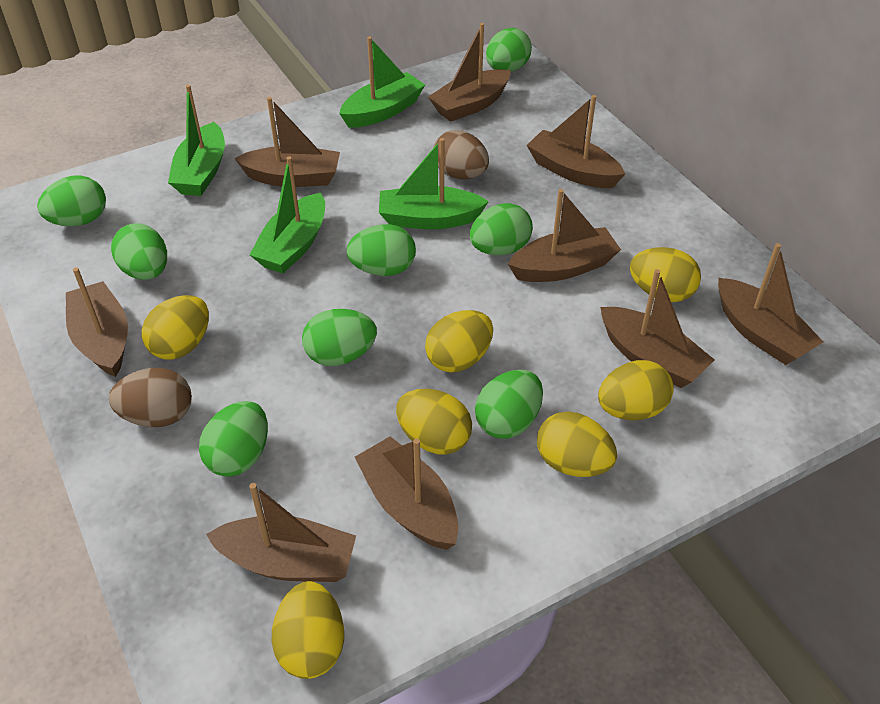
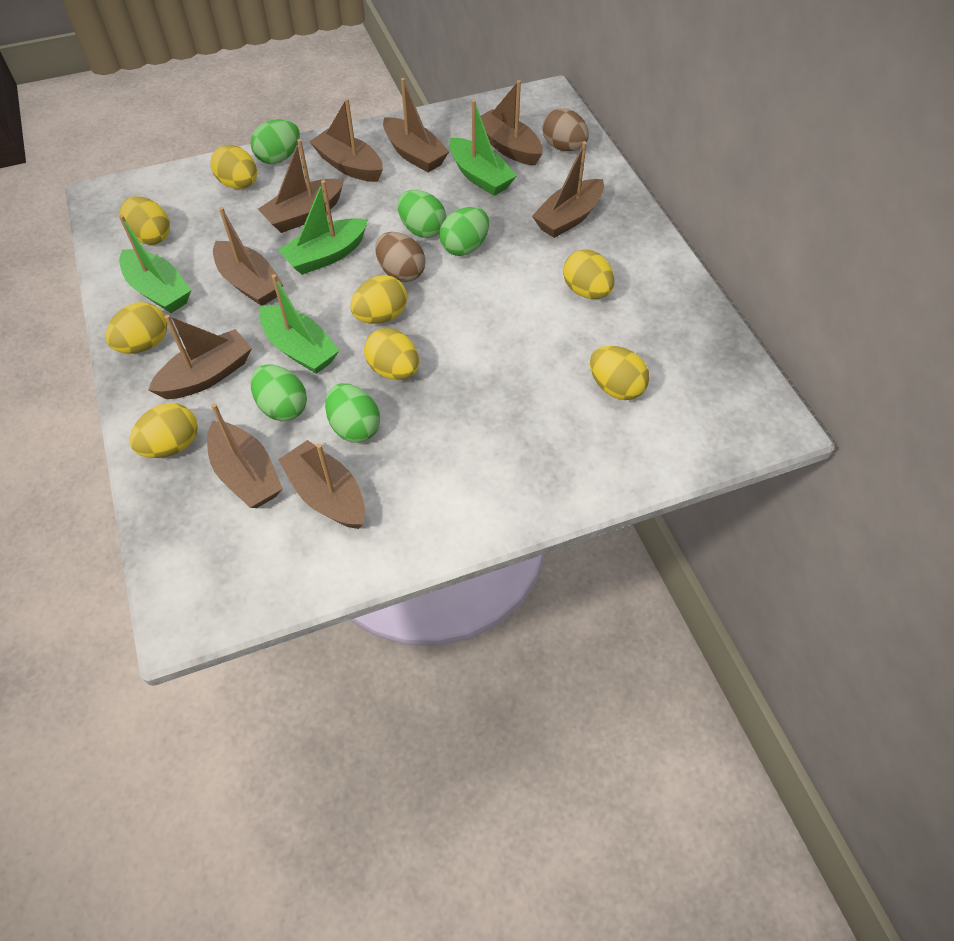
green egg: 8 -> 5
yellow egg: 7 -> 8

